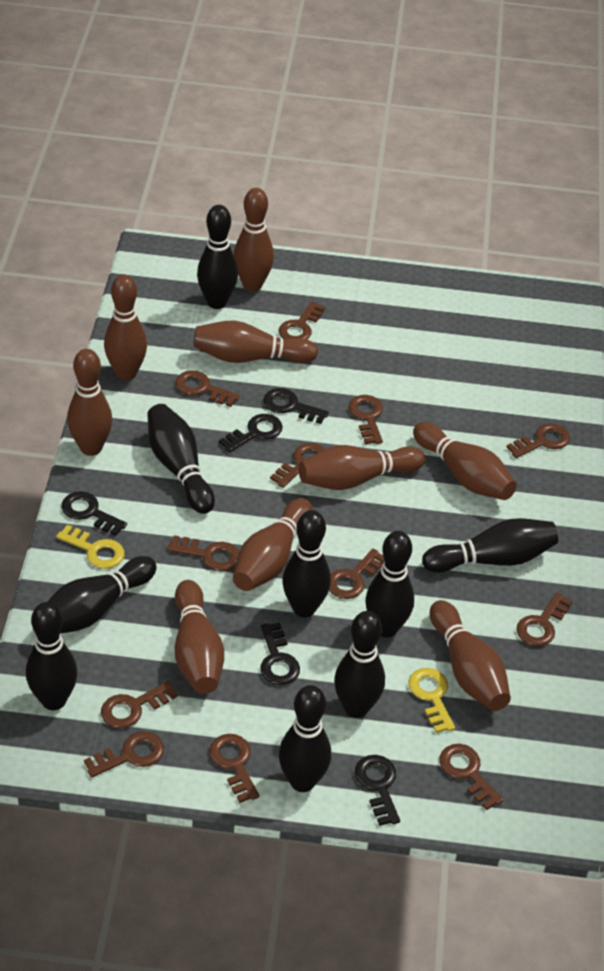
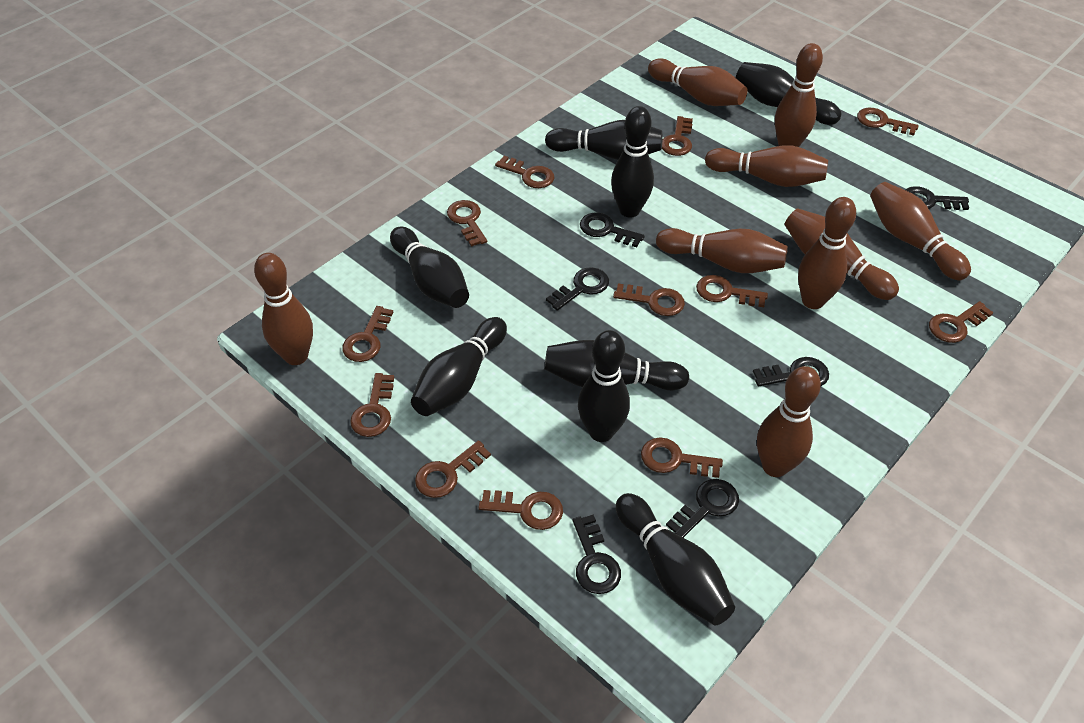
black bowling pin: 9 -> 8
black key: 5 -> 6
yellow key: 2 -> 0

